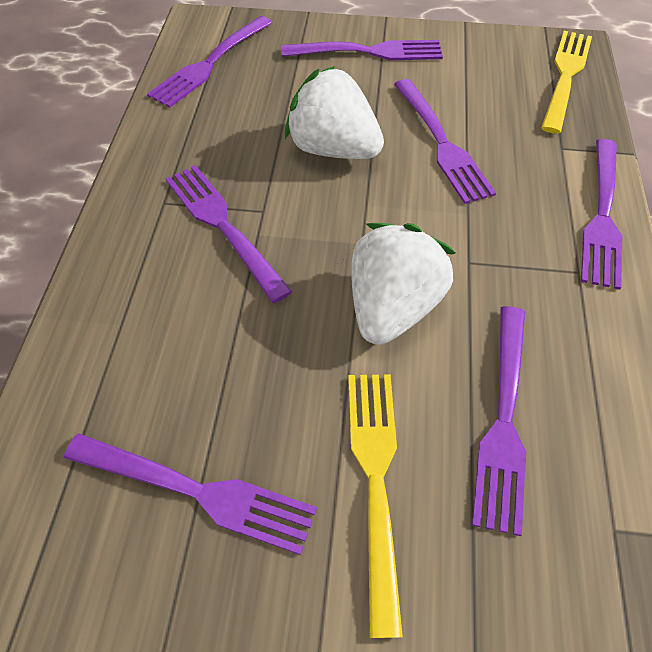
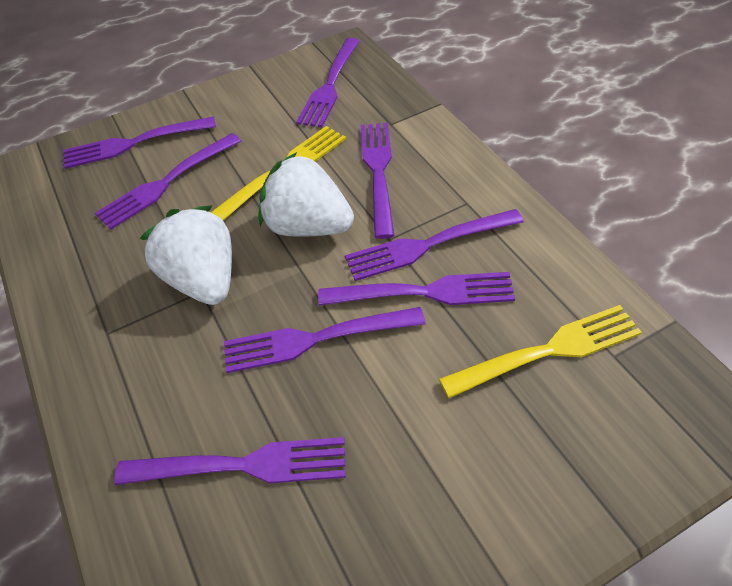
purple fork: 7 -> 8

